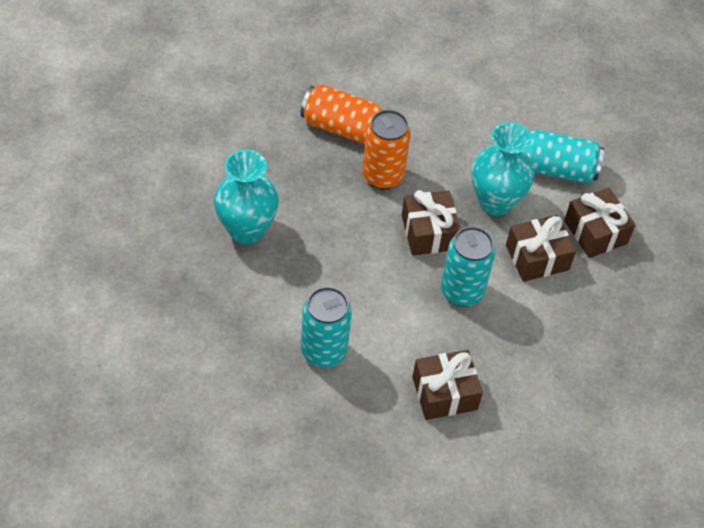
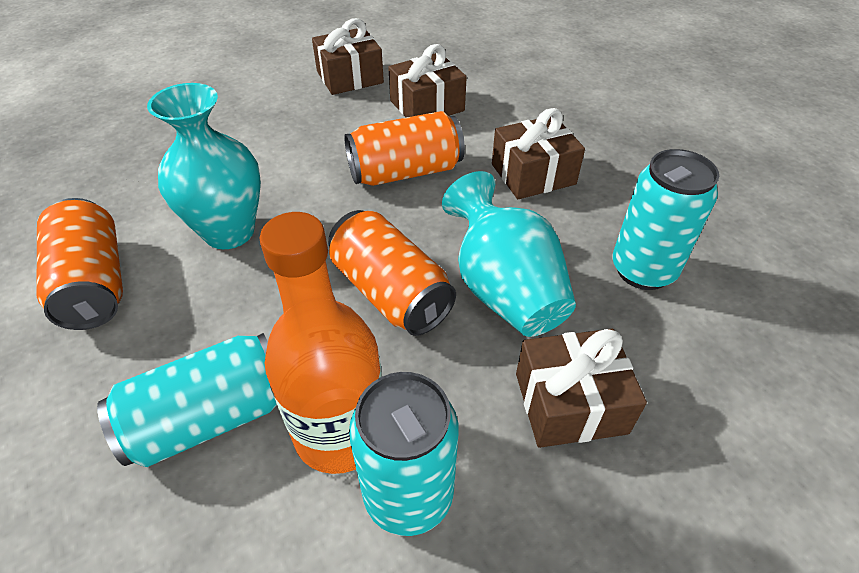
orange bottle: 0 -> 1
orange can: 2 -> 3

